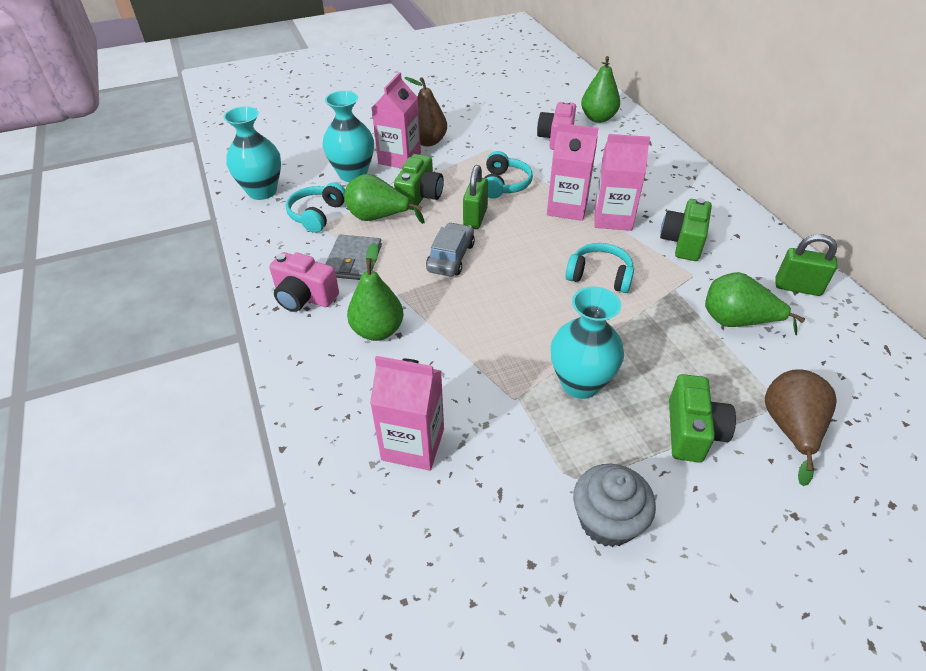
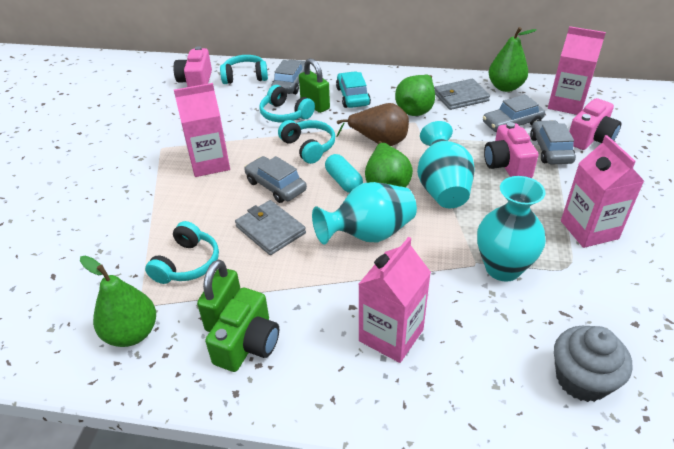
brown pear: 2 -> 1
green camera: 3 -> 1
grey car: 1 -> 4
grey wallet: 1 -> 2
pink camera: 2 -> 3
turquoise capsule: 0 -> 1
turquoise car: 0 -> 1
turquoise headphones: 3 -> 4

